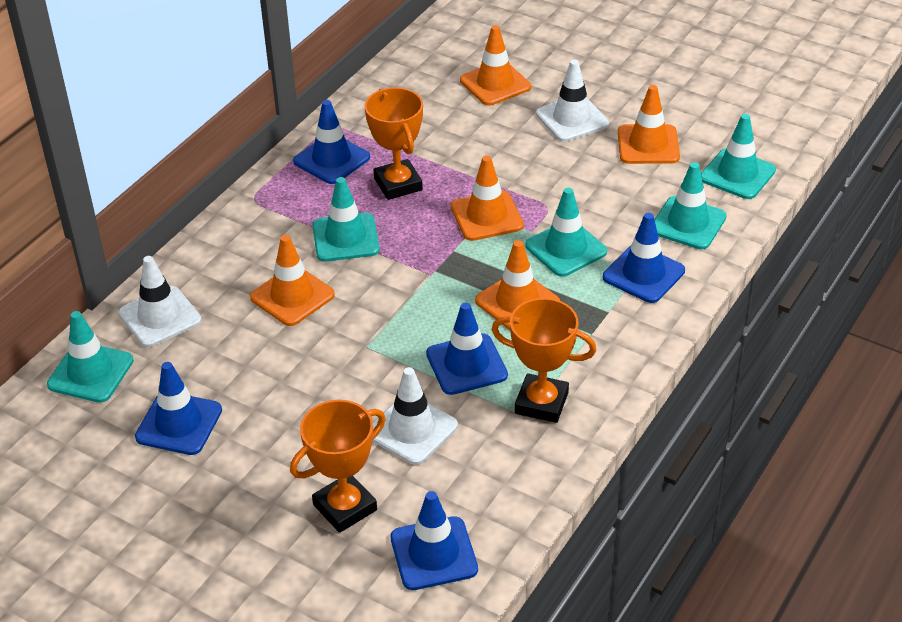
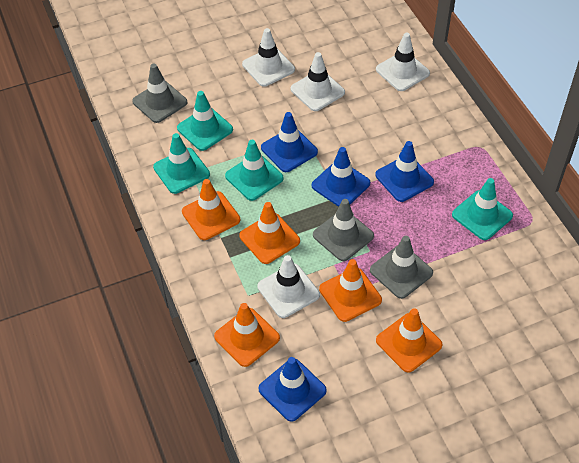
blue traffic cone: 5 -> 4
grey traffic cone: 0 -> 3
orange trophy: 3 -> 0
turquoise traffic cone: 5 -> 4
white traffic cone: 3 -> 4

